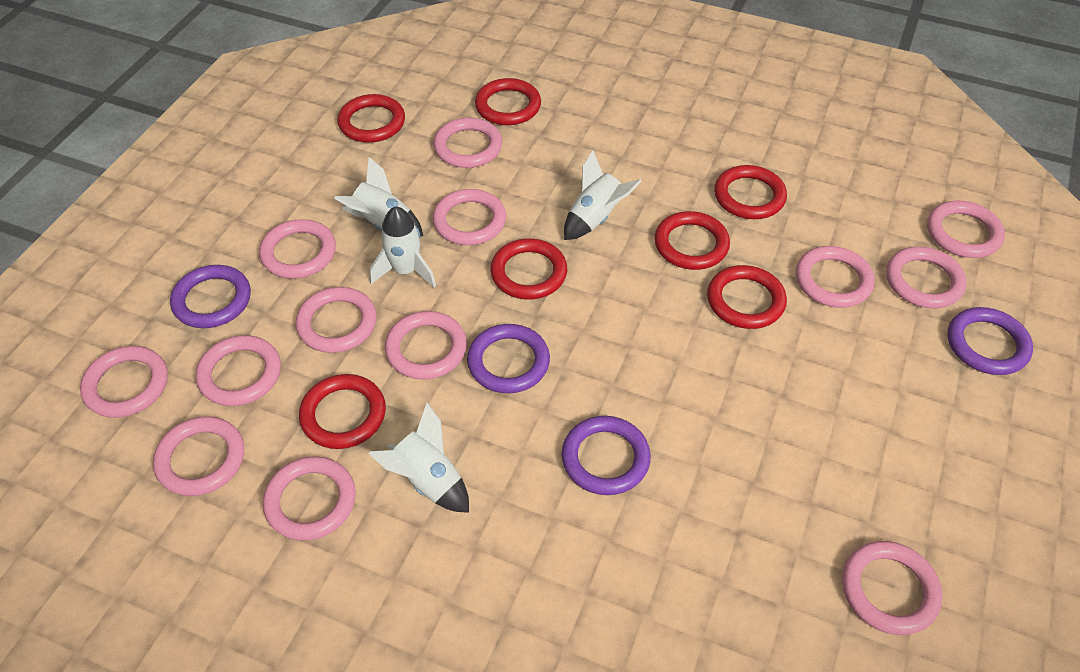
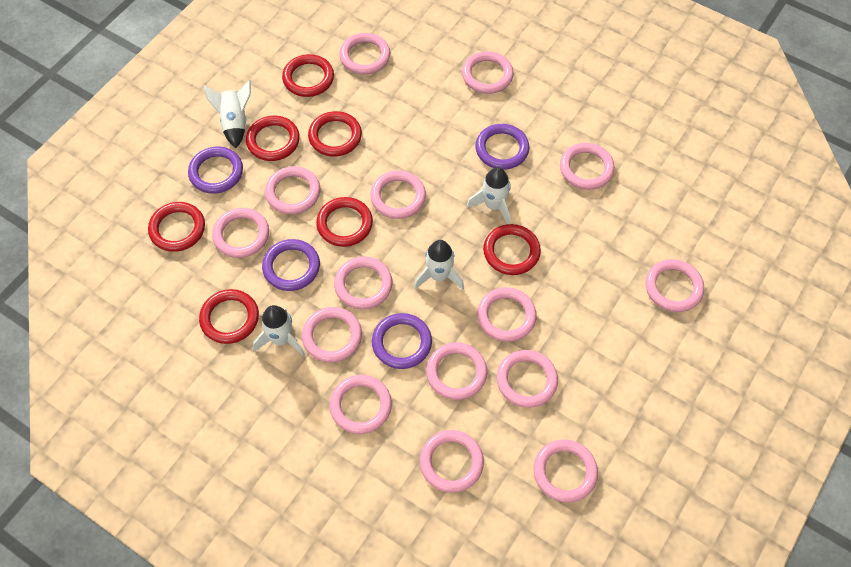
pink ring: 13 -> 15

